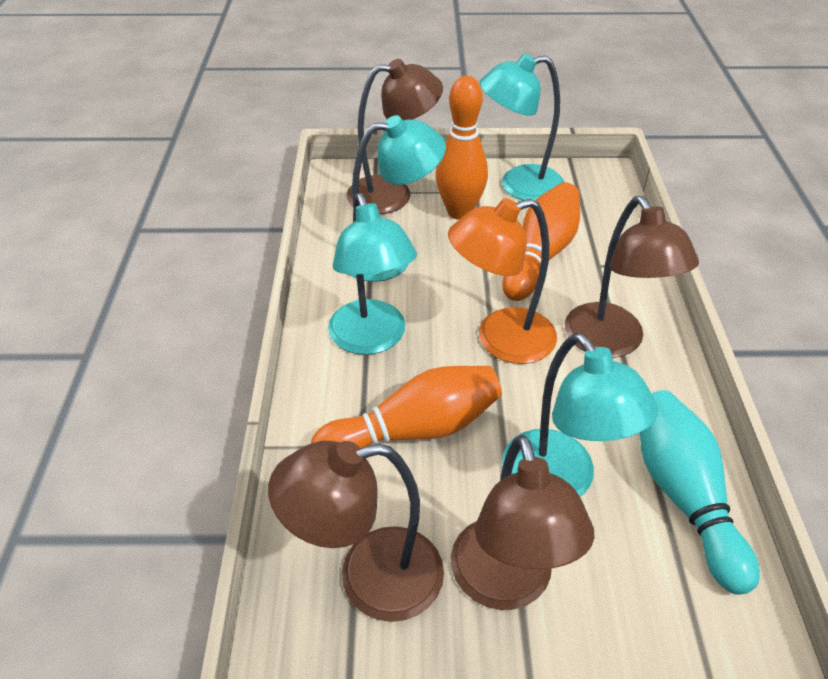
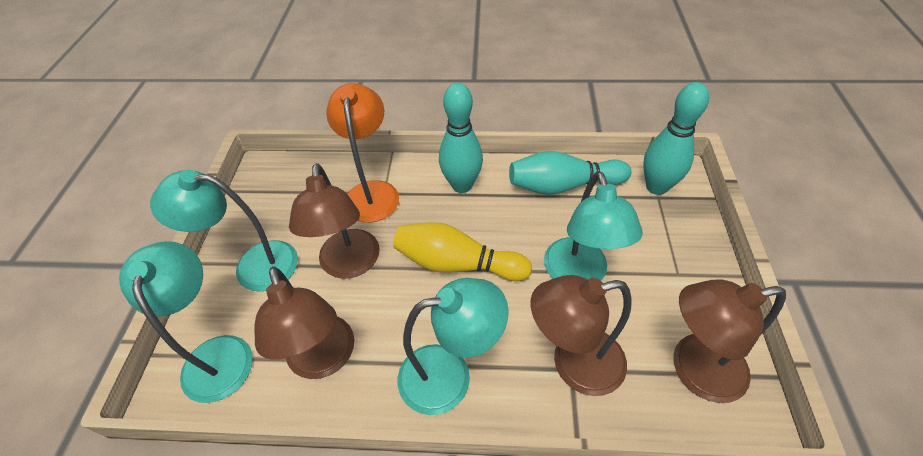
orange bowling pin: 3 -> 0
turquoise bowling pin: 1 -> 3
yellow bowling pin: 0 -> 1

